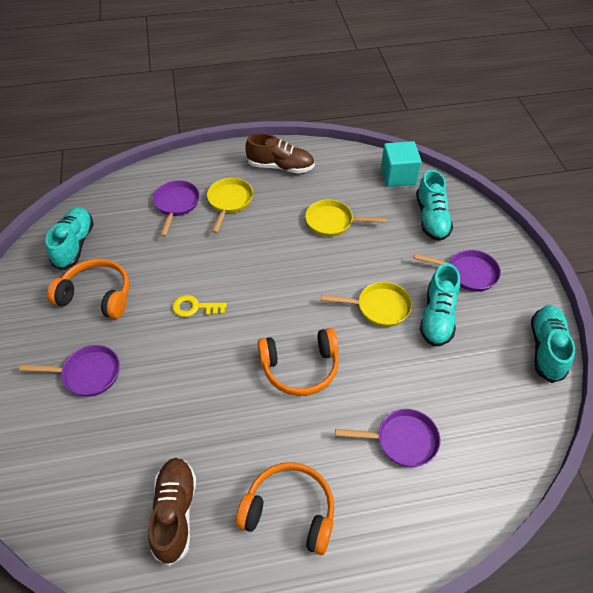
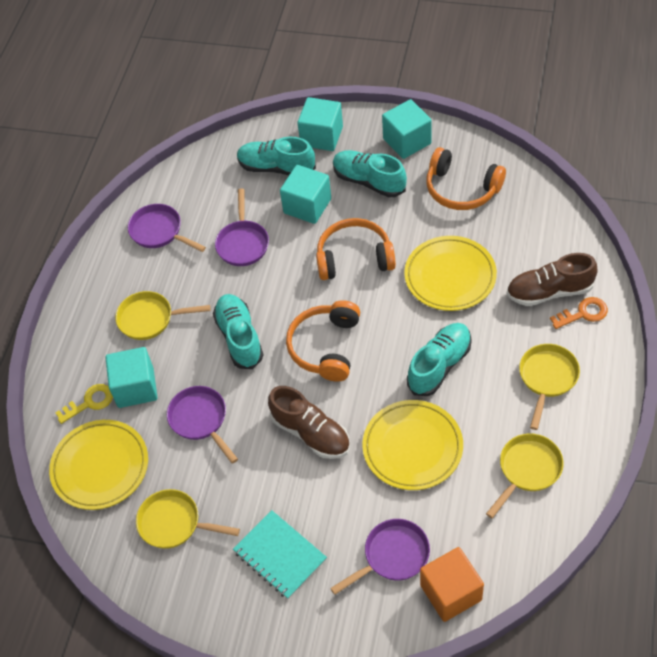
orange cube: 0 -> 1
orange key: 0 -> 1
turquoise cube: 1 -> 4
turquoise notebook: 0 -> 1
yellow pan: 3 -> 4
yellow plate: 0 -> 3

